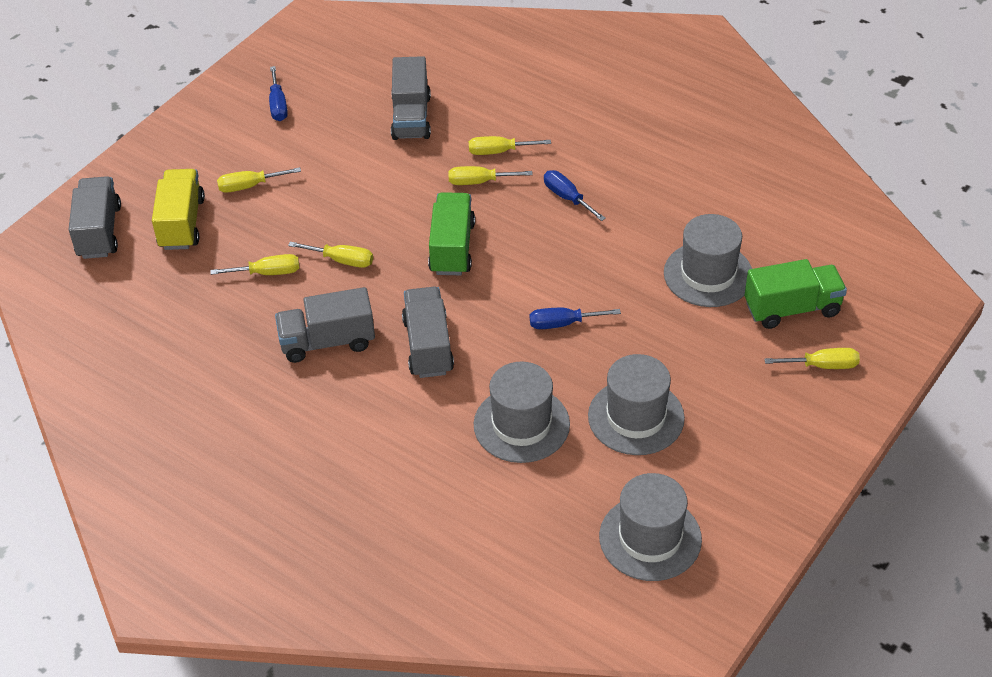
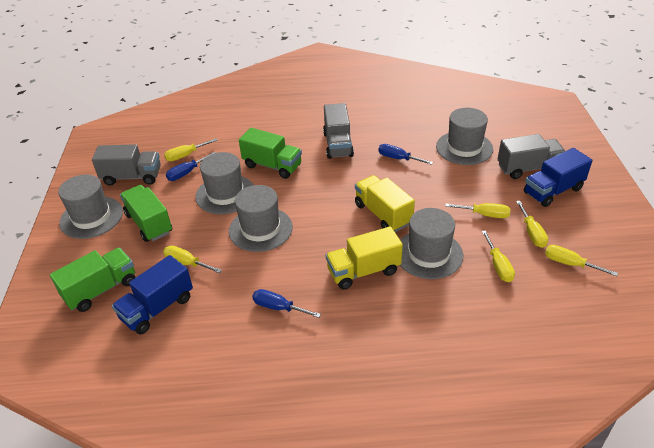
blue truck: 0 -> 2
green truck: 2 -> 3
grey hat: 4 -> 5
grey truck: 4 -> 3
yellow truck: 1 -> 2

